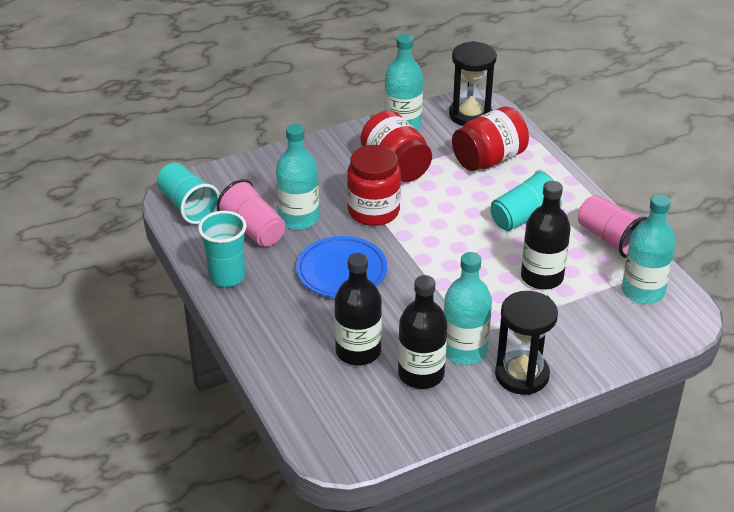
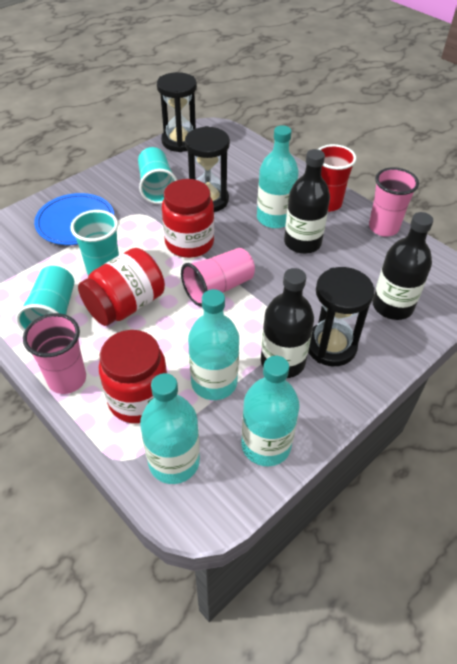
black hourglass: 2 -> 3
pink cup: 2 -> 3
red cup: 0 -> 1

